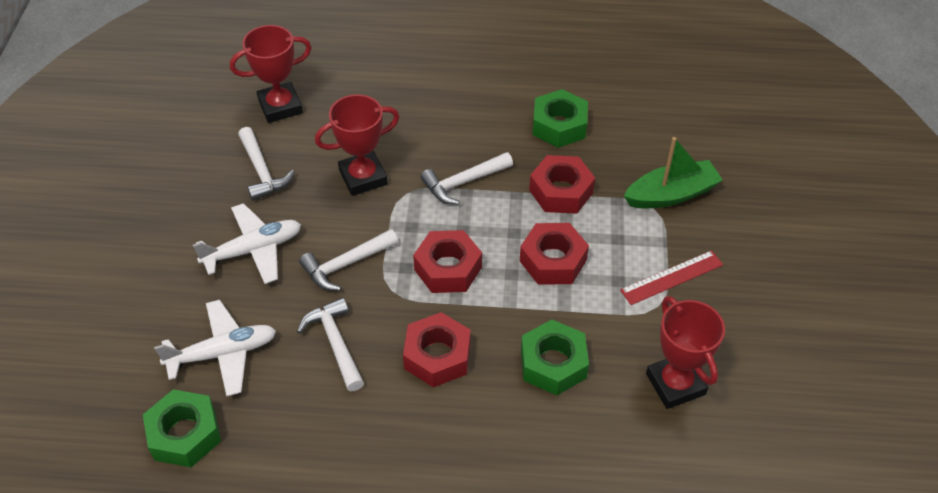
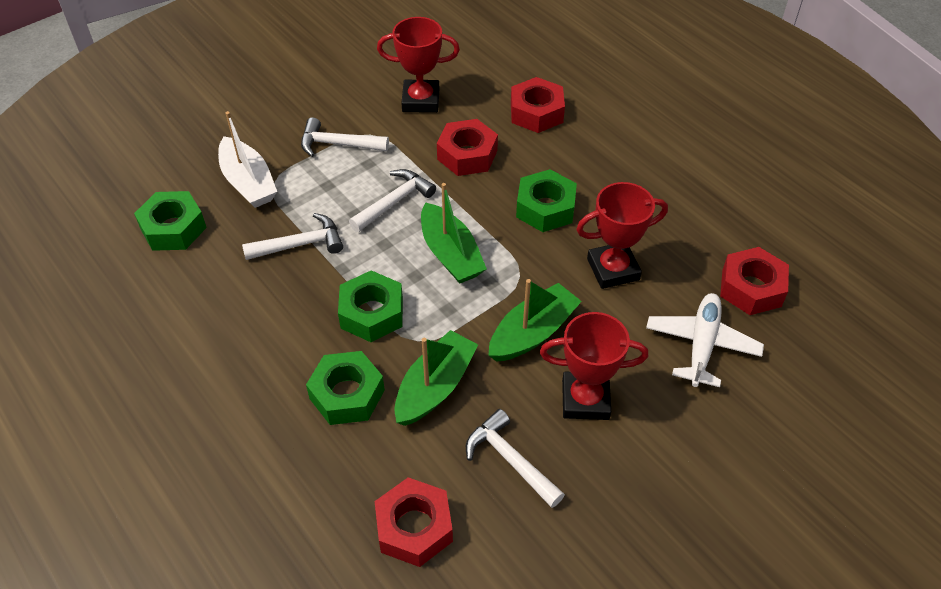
green boat: 1 -> 3
green nut: 3 -> 4
red ruler: 1 -> 0
white boat: 0 -> 1
white plane: 2 -> 1

